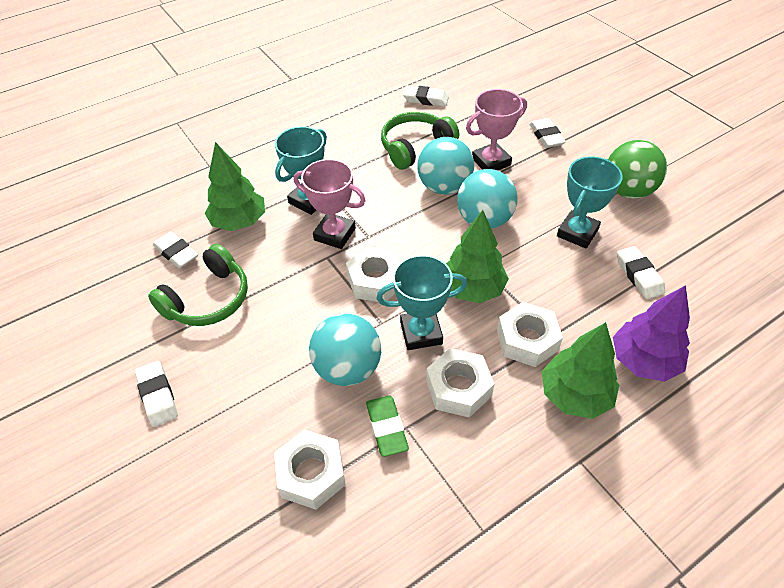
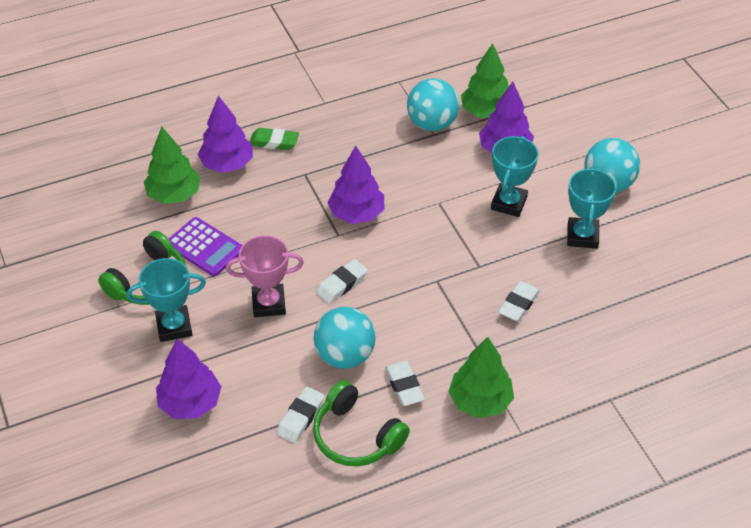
green ball: 1 -> 0
pink trophy: 2 -> 1
purple calculator: 0 -> 1
purple tree: 1 -> 4
white eraser: 5 -> 4
white nut: 4 -> 0

